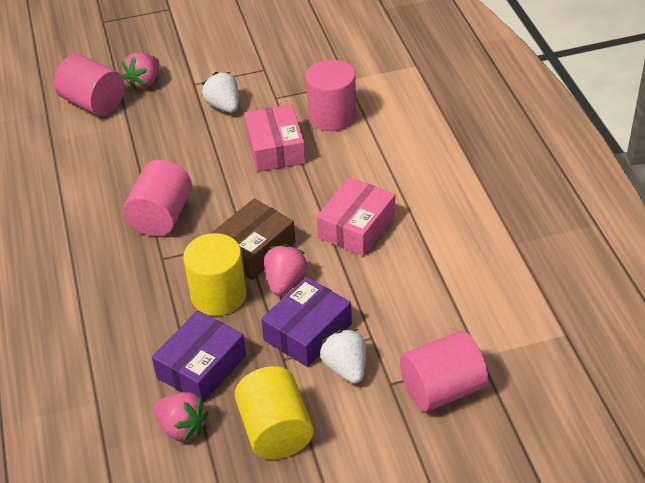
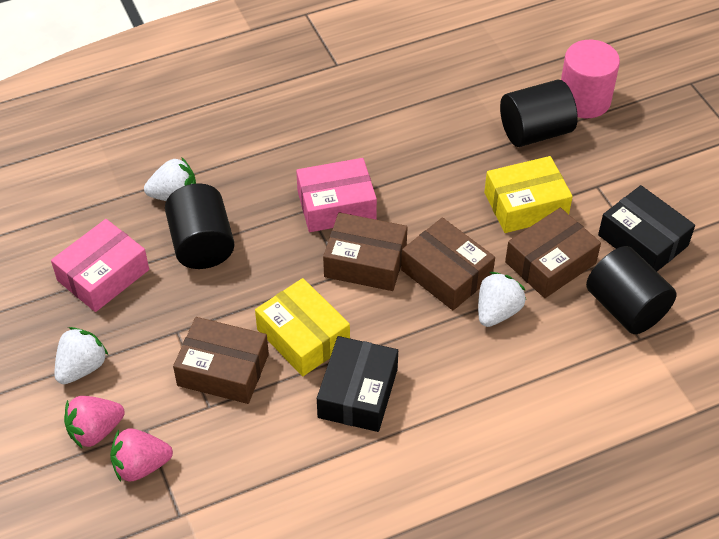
black box: 0 -> 2
black cylinder: 0 -> 3
brown box: 1 -> 4
pink cylinder: 4 -> 1
pink strawberry: 3 -> 2
purple box: 2 -> 0
white strawberry: 2 -> 3
yellow box: 0 -> 2
yellow cylinder: 2 -> 0

